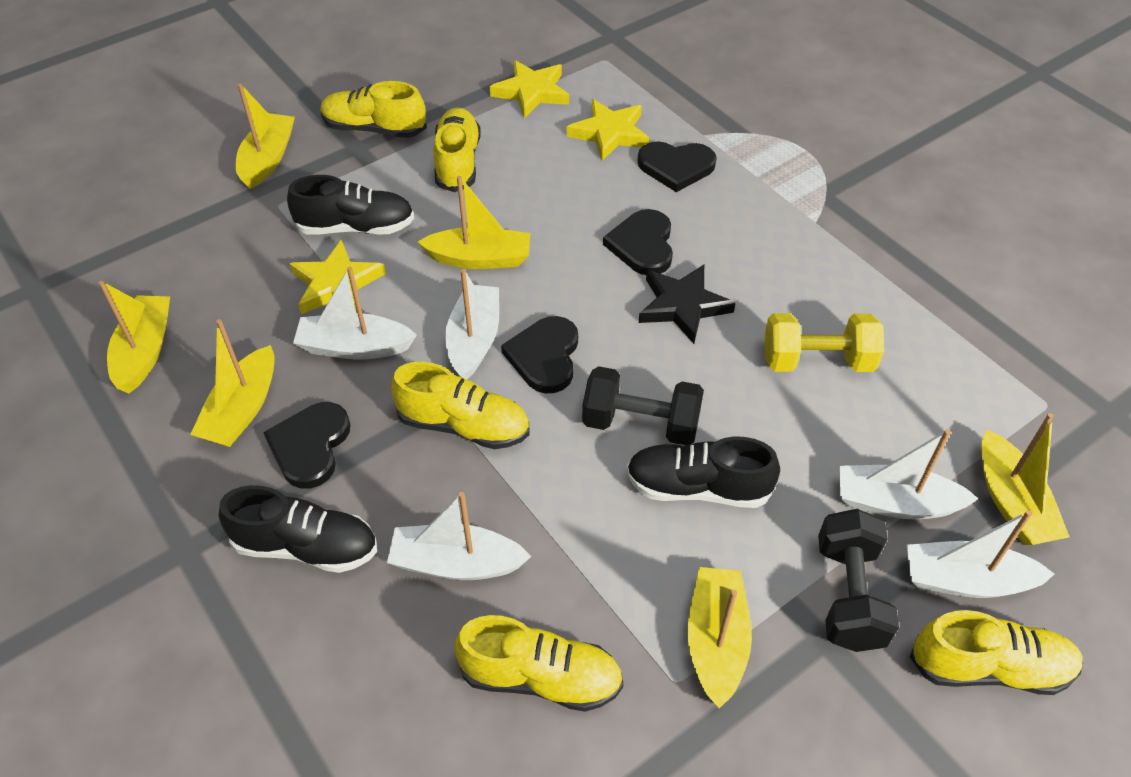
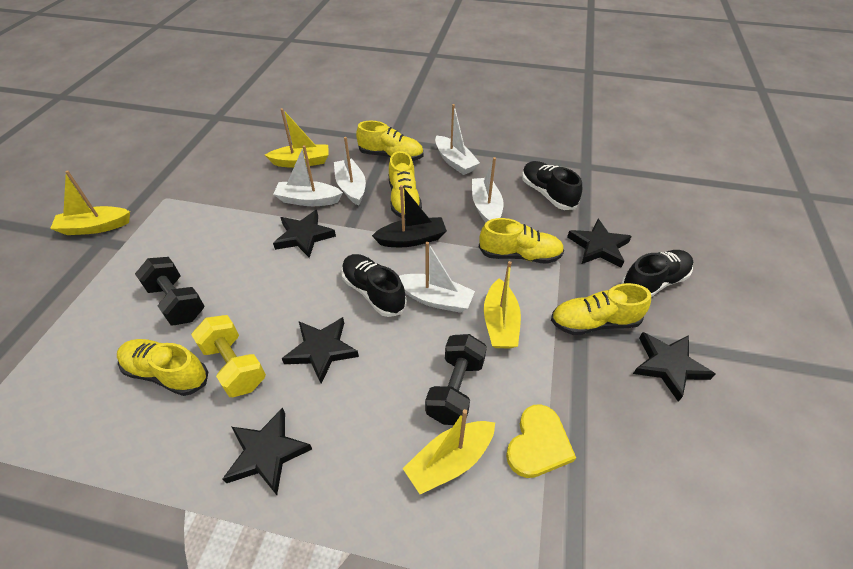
black boat: 0 -> 1
black heart: 4 -> 0
black star: 1 -> 5
yellow boat: 6 -> 4
yellow heart: 0 -> 1
yellow star: 3 -> 0

